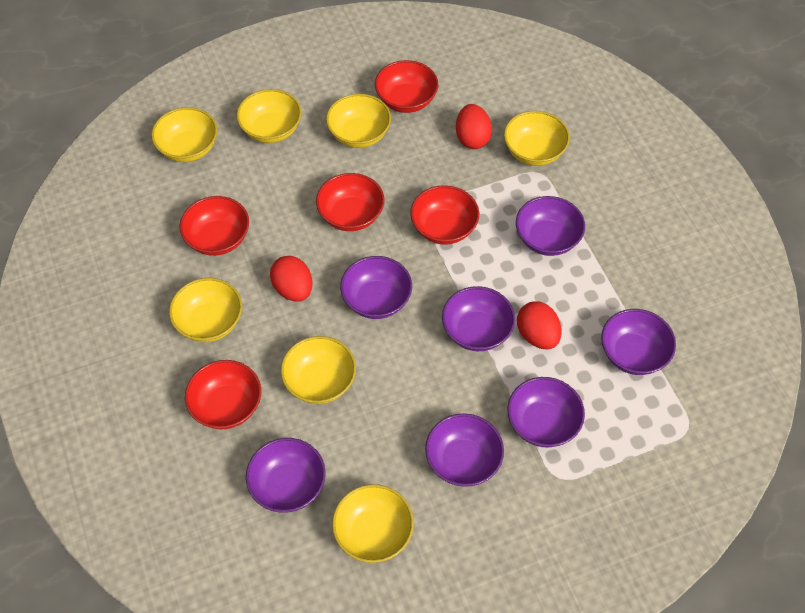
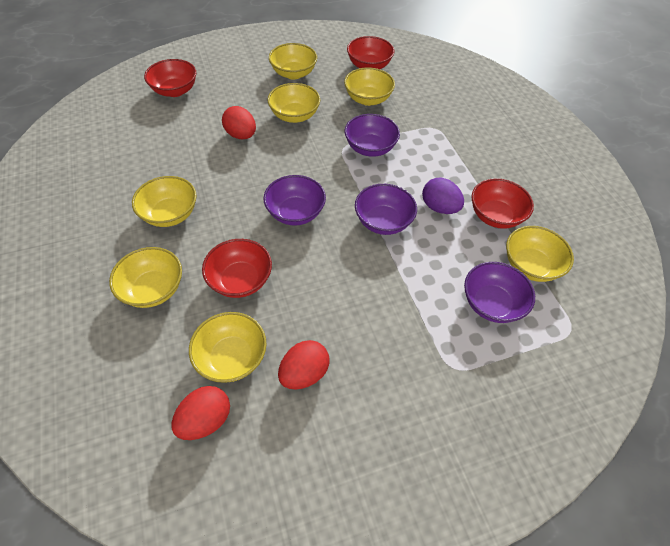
purple bowl: 7 -> 4
purple egg: 0 -> 1
red bowl: 5 -> 4

